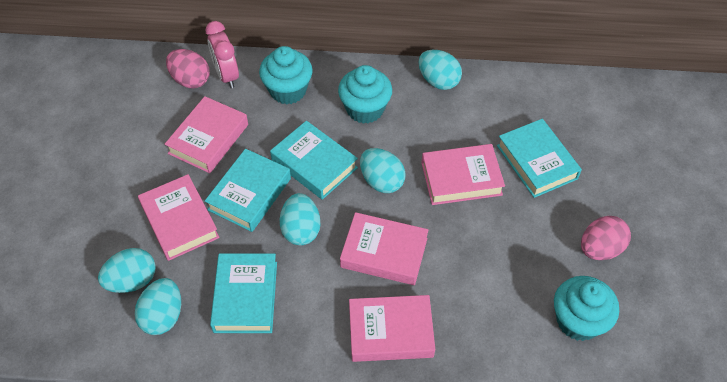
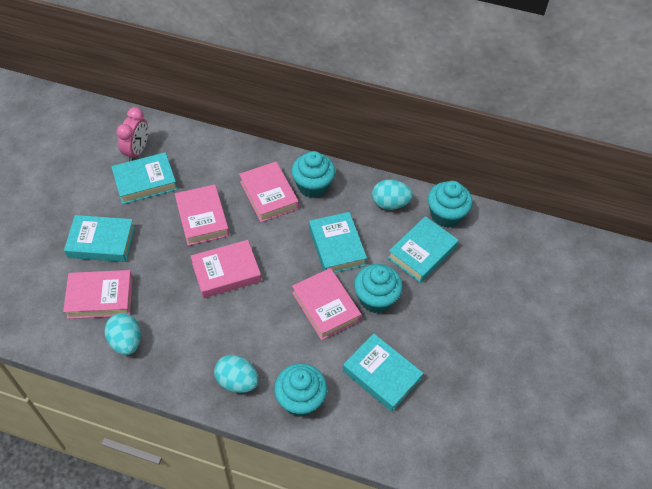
pink egg: 2 -> 0
turquoise book: 4 -> 5
turquoise cupcake: 3 -> 4
turquoise egg: 5 -> 3

